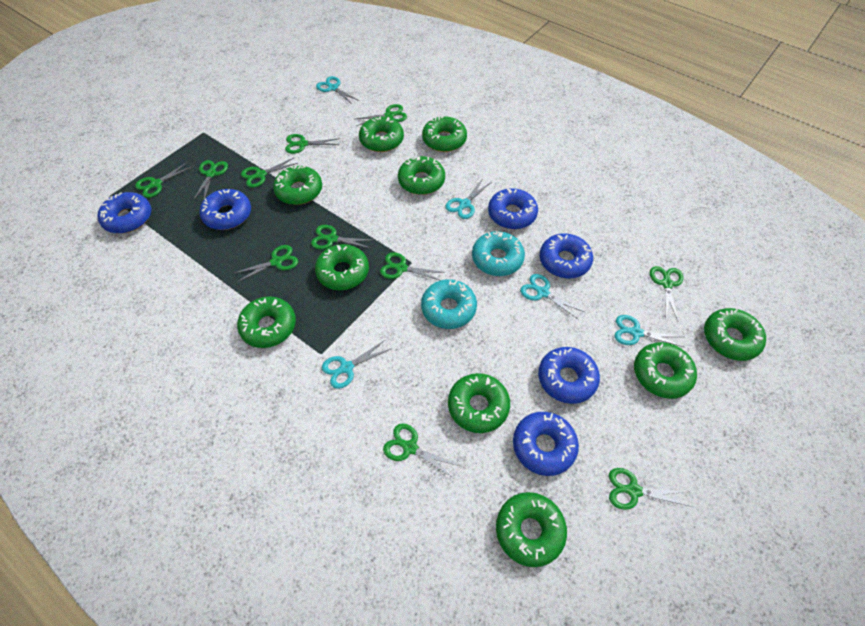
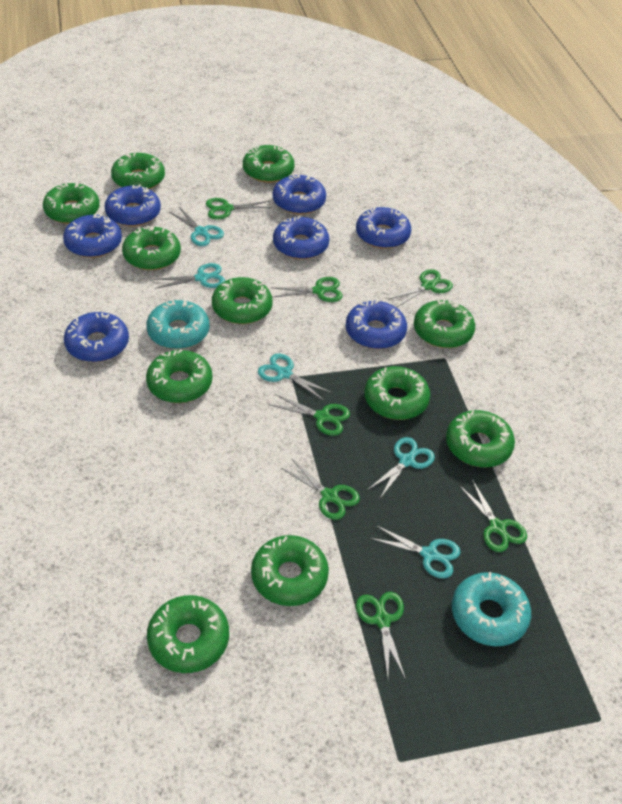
blue donut: 6 -> 7
green donut: 10 -> 11
green scissors: 11 -> 7

